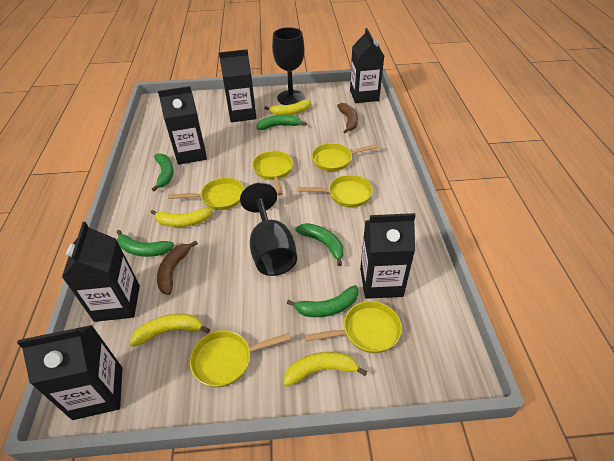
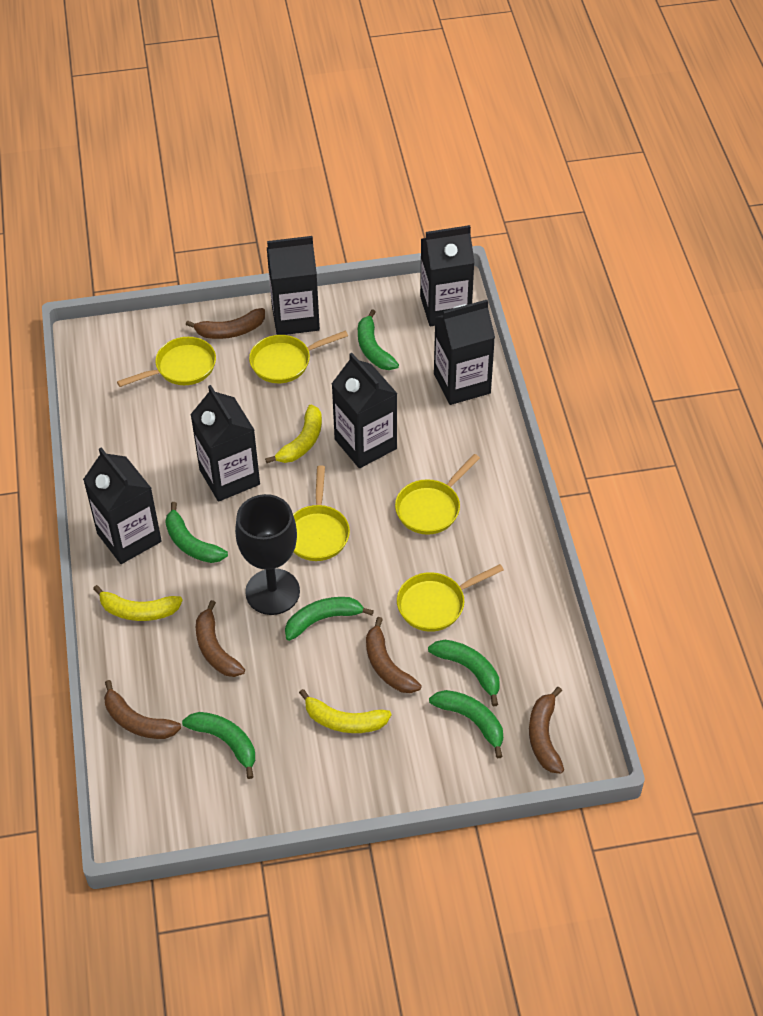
black goblet: 2 -> 1
brown banana: 2 -> 5
green banana: 5 -> 6
yellow banana: 4 -> 3
yellow pan: 6 -> 5

